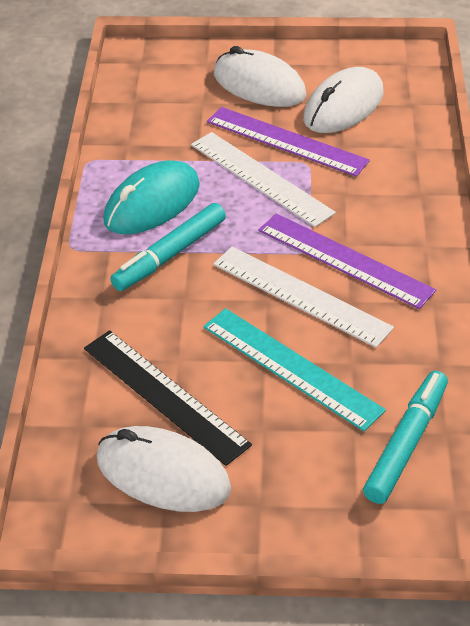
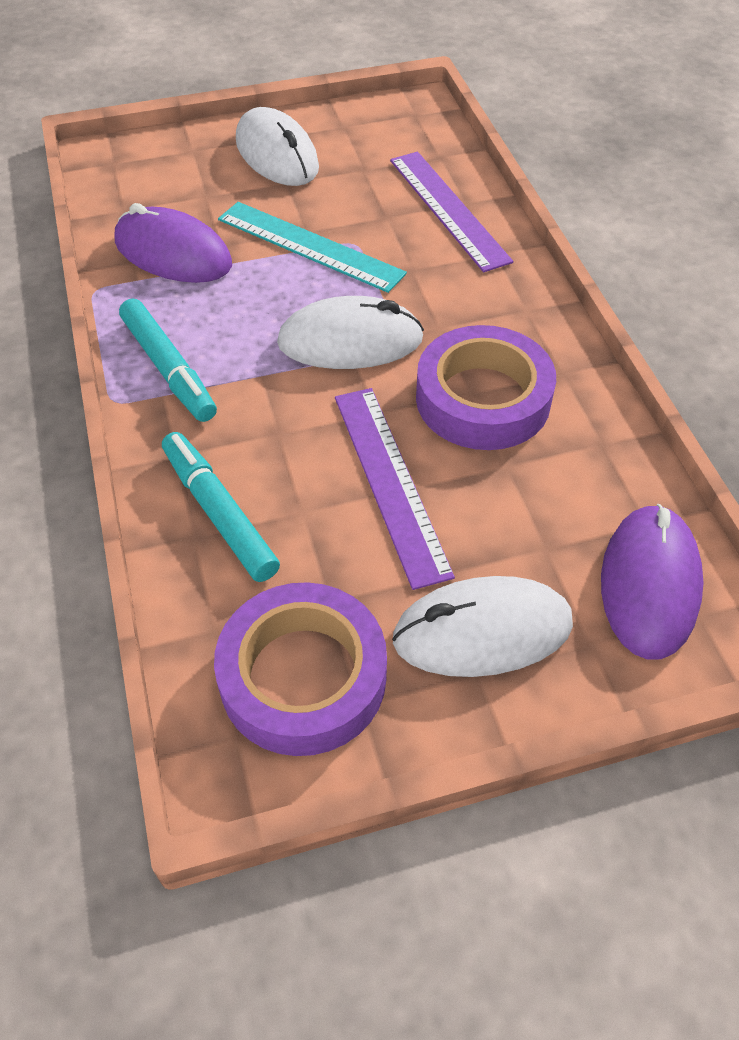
black ruler: 1 -> 0
purple mouse: 0 -> 2
purple tape: 0 -> 2
turquoise mouse: 1 -> 0
white ruler: 2 -> 0

